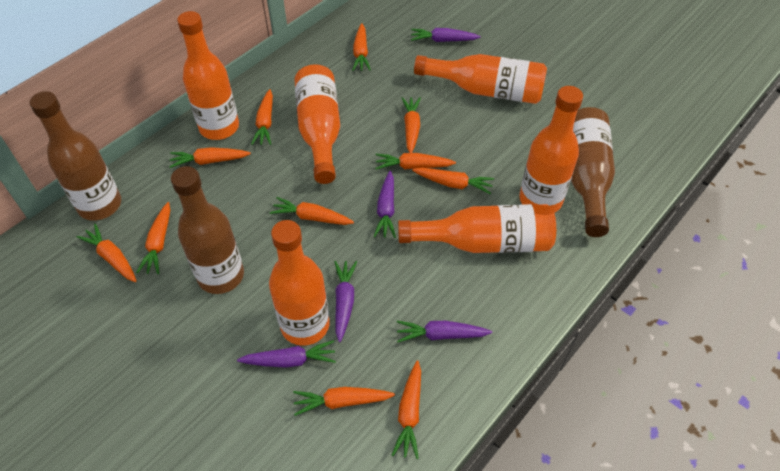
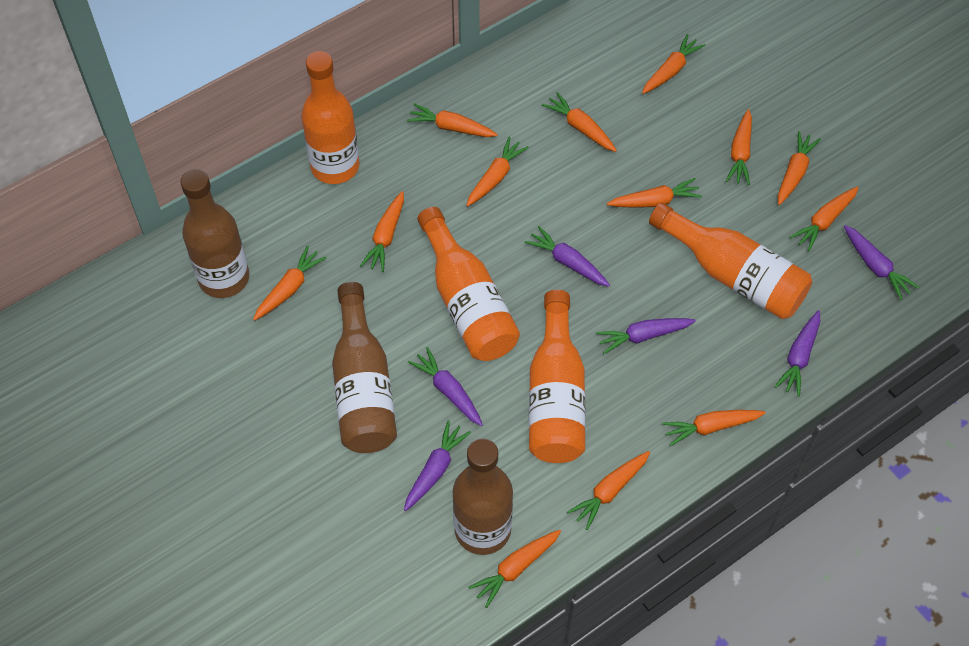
orange bottle: 6 -> 4
orange carrot: 11 -> 13
purple carrot: 5 -> 6

